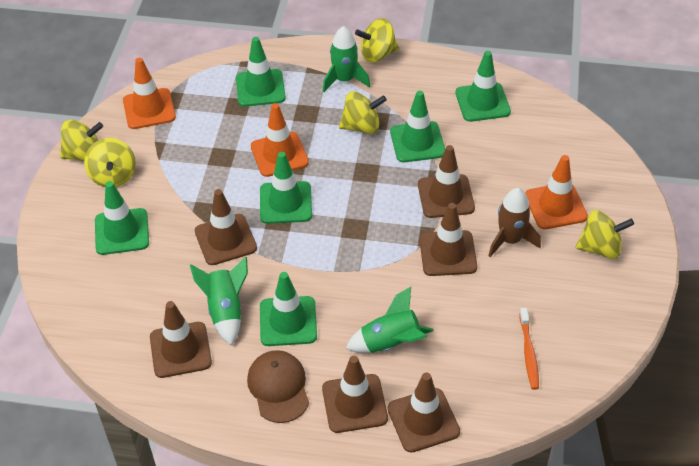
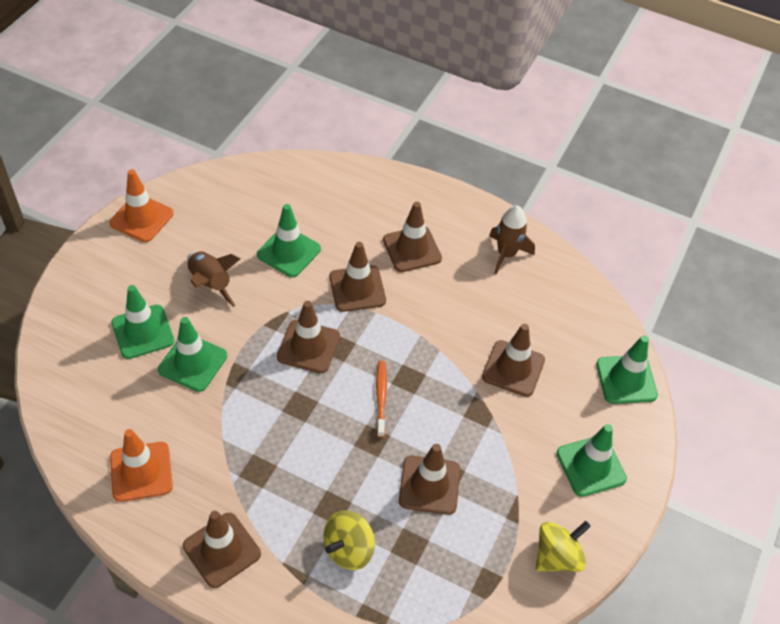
brown cap: 1 -> 0
brown rocket: 1 -> 2
green rocket: 3 -> 0
green traffic cone: 6 -> 5
orange traffic cone: 3 -> 2
yellow spinning top: 5 -> 2

